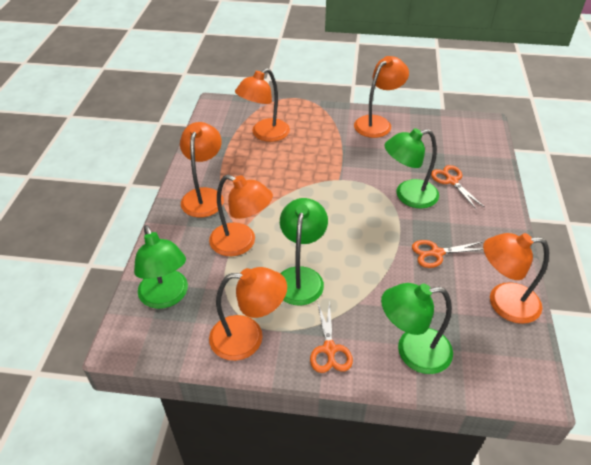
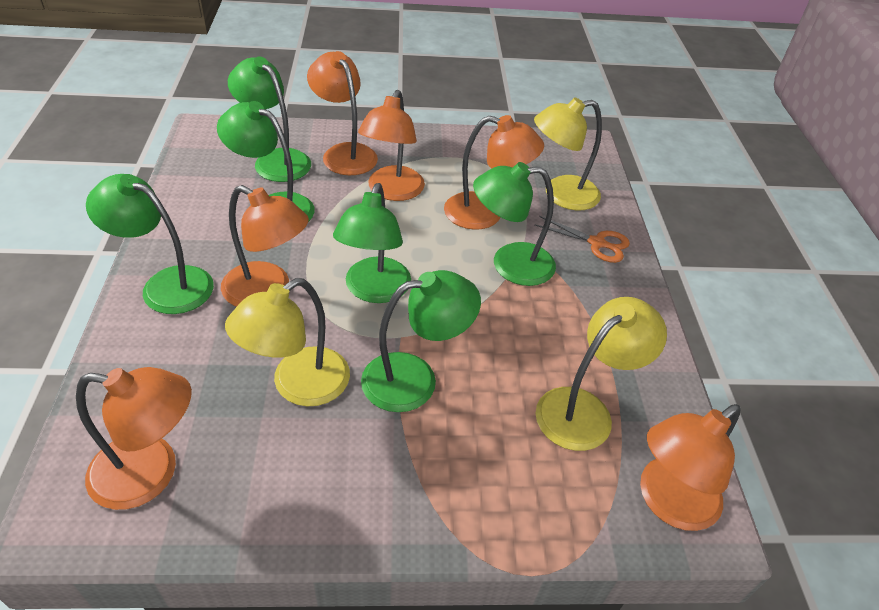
green lamp: 4 -> 6
orange scissors: 3 -> 1
yellow lamp: 0 -> 3

